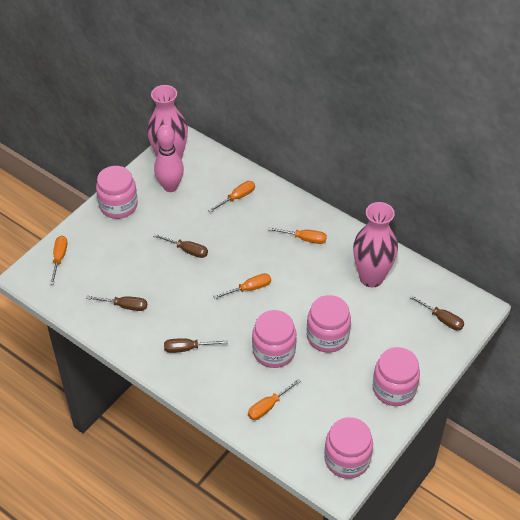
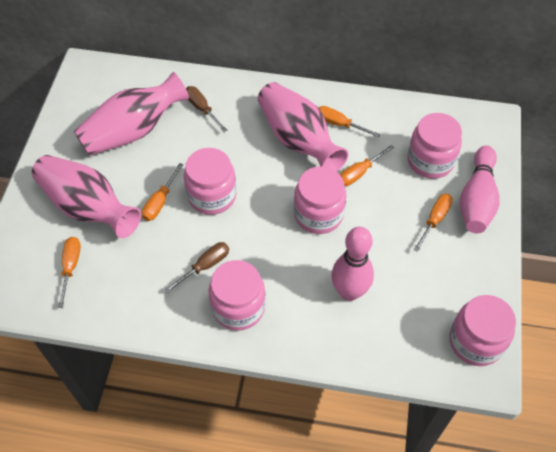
brown screwdriver: 4 -> 2
pink bowling pin: 1 -> 2
pink vase: 2 -> 3

